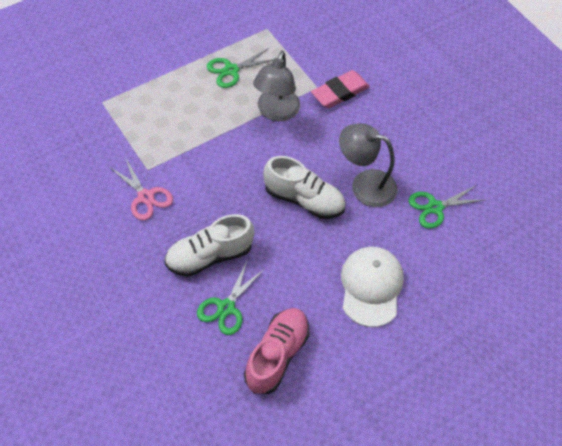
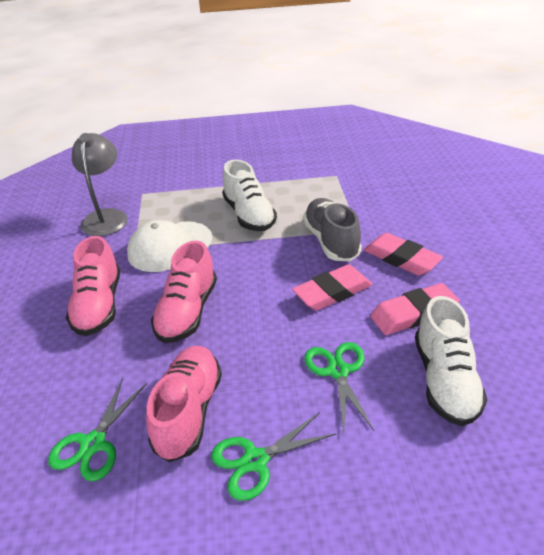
grey lamp: 2 -> 1
grey shoe: 0 -> 1
pink eraser: 1 -> 3
pink scissors: 1 -> 0
pink shoe: 1 -> 3

